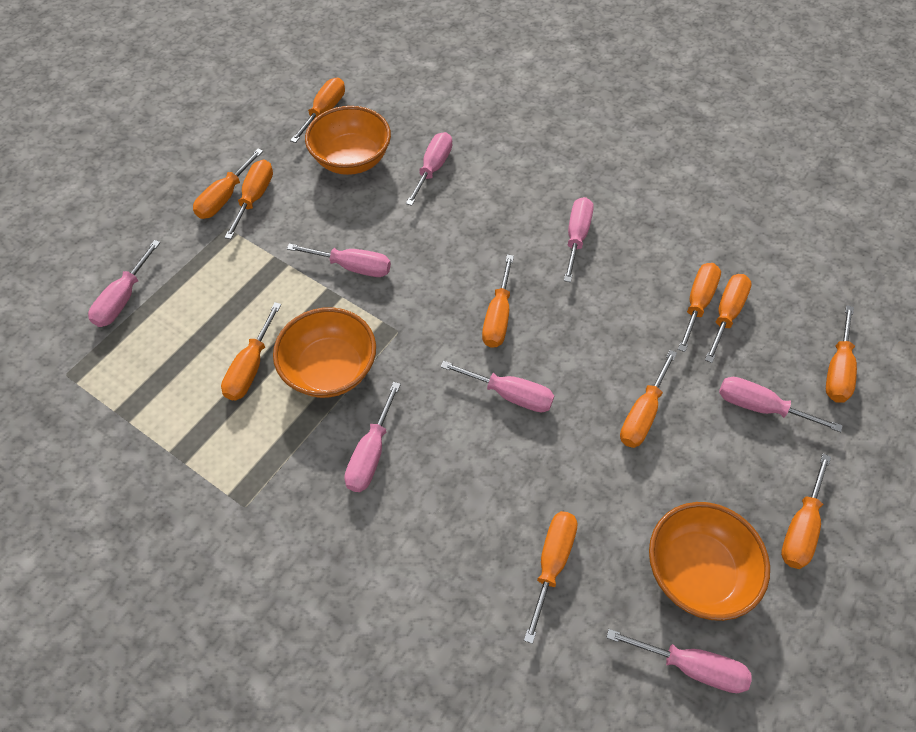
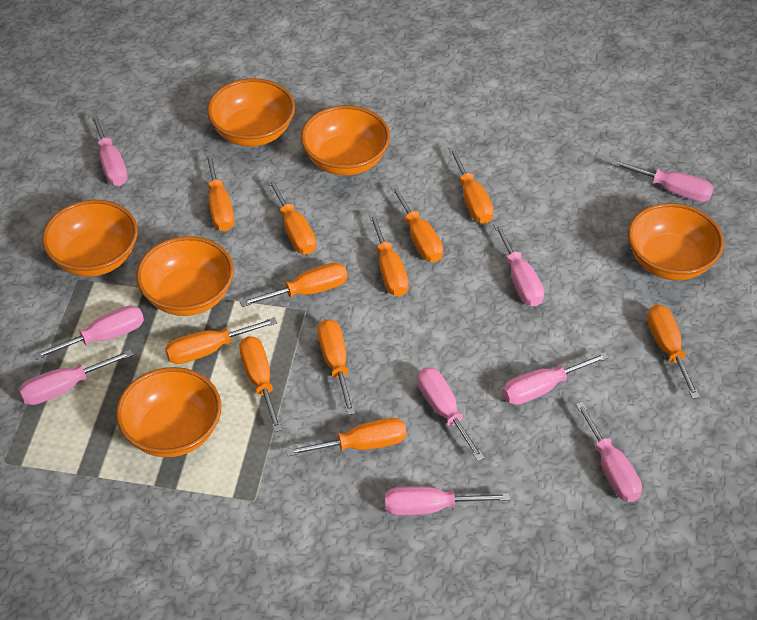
orange bowl: 3 -> 6
pink screwdriver: 8 -> 9

